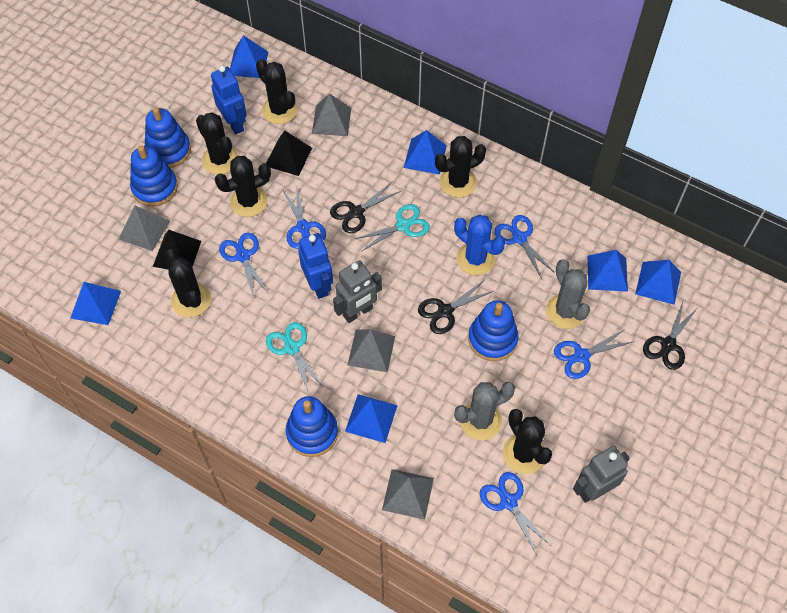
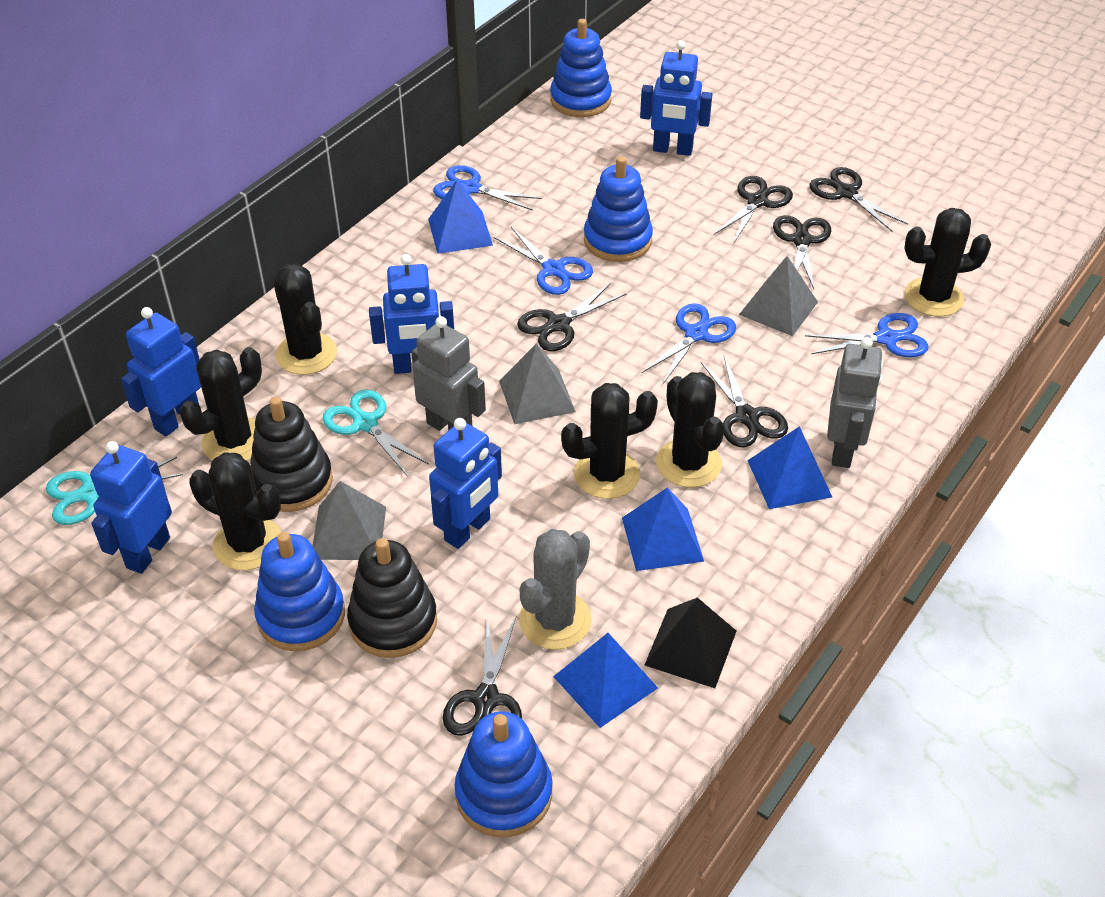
black pyramid: 2 -> 1
black scissors: 3 -> 6
black stacking toy: 0 -> 2
blue cactus: 1 -> 0
blue pyramid: 6 -> 4
blue robot: 2 -> 5
blue scissors: 5 -> 4
grey cactus: 2 -> 1
grey pyramid: 4 -> 3

